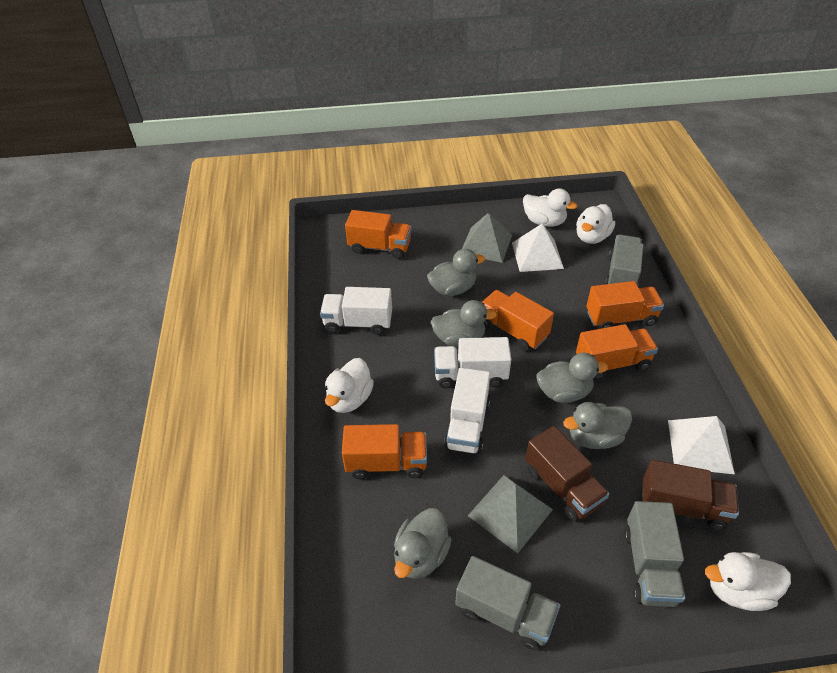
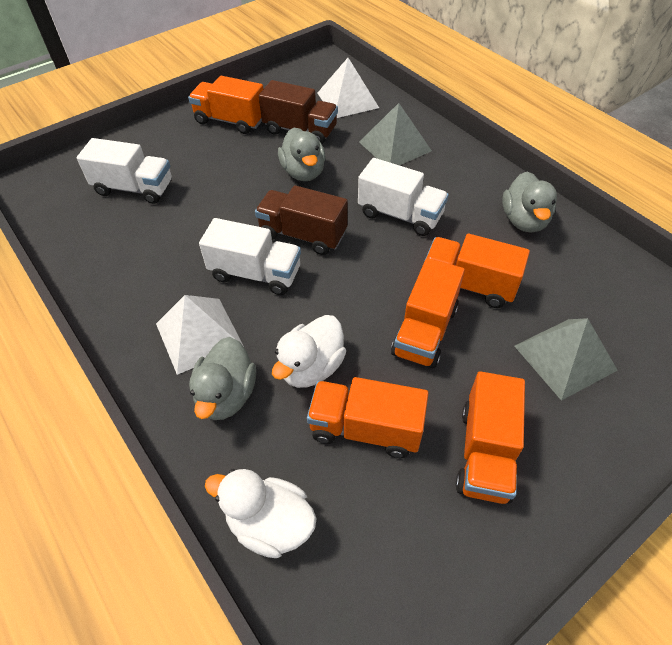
grey duck: 5 -> 3
grey truck: 3 -> 0
white duck: 4 -> 2

